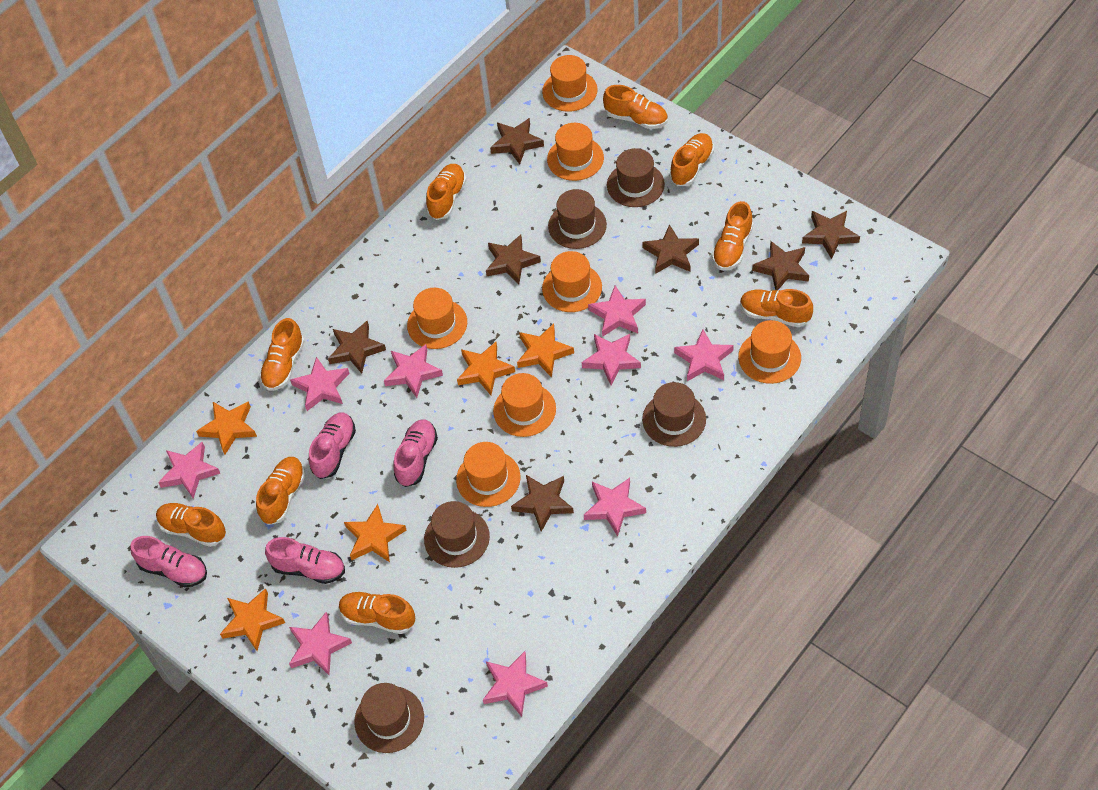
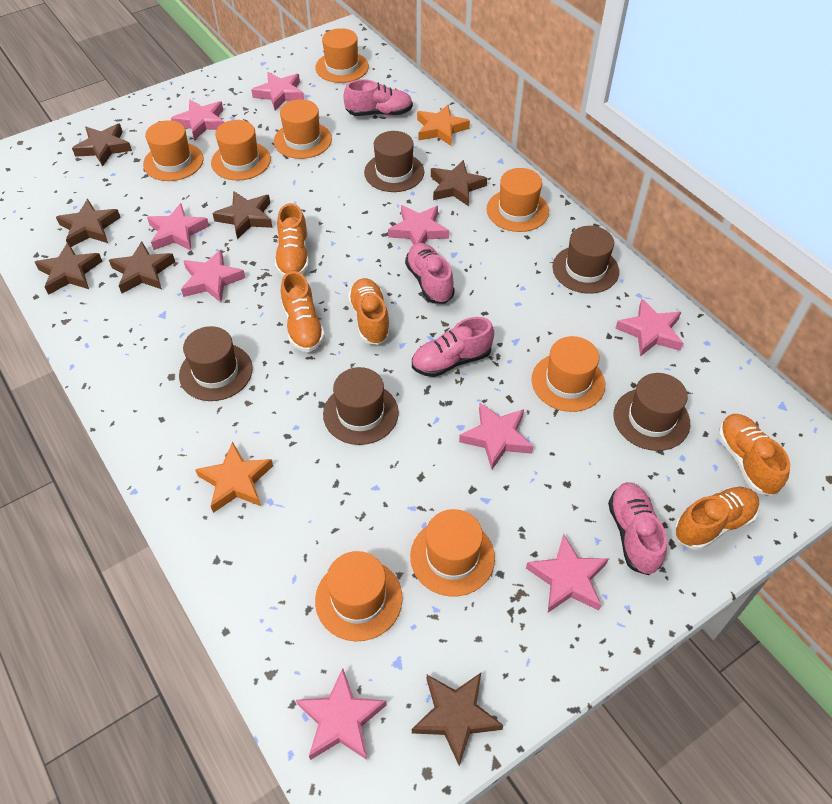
orange hat: 7 -> 8
orange shoe: 9 -> 5
orange star: 5 -> 2

